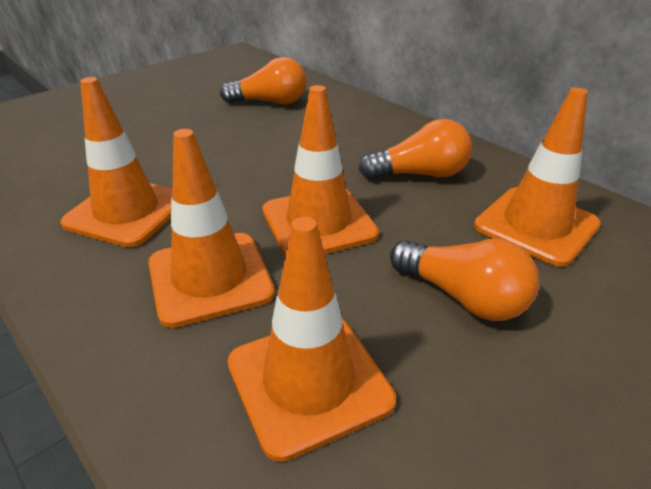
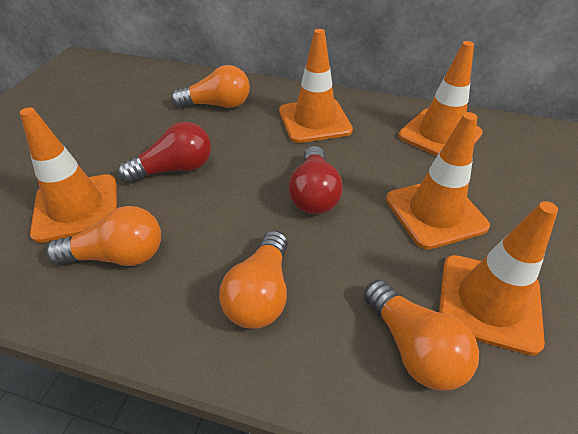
orange light bulb: 3 -> 4
red light bulb: 0 -> 2

